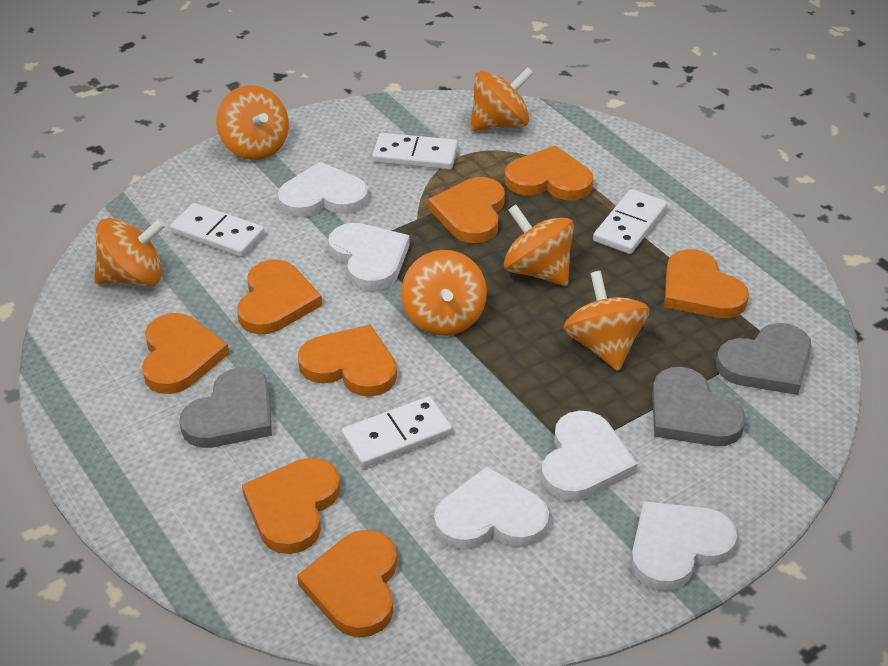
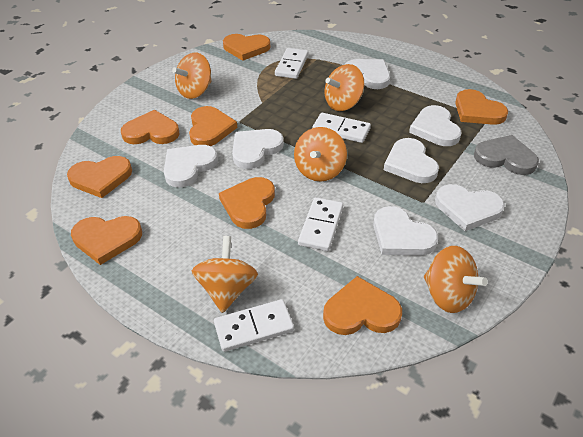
grey heart: 3 -> 1
orange spinning top: 6 -> 5
white heart: 5 -> 7

